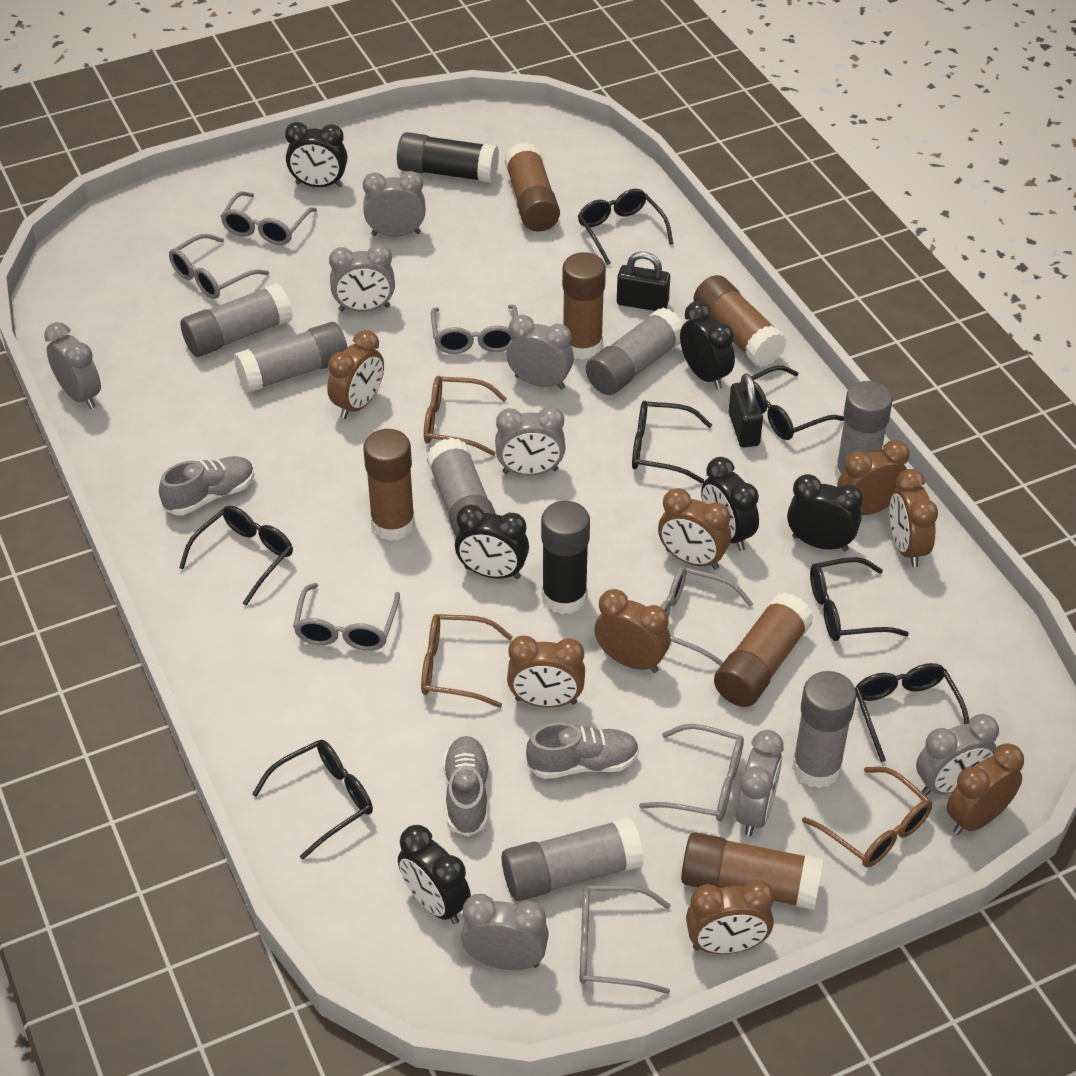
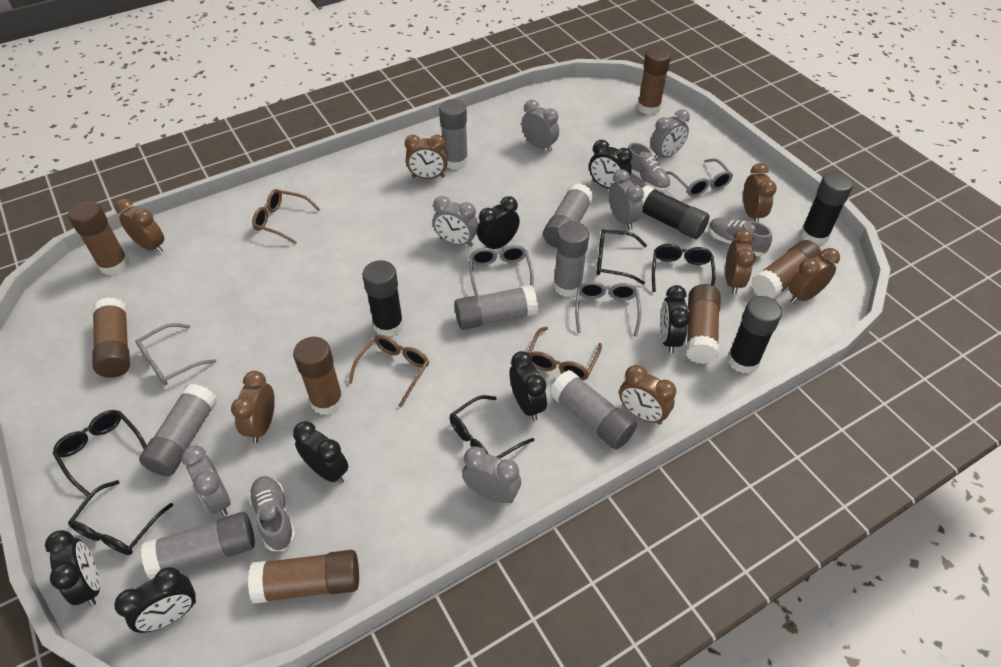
black clock: 6 -> 7
black glasses: 7 -> 5
black glue stick: 2 -> 4
black padlock: 2 -> 0
brown clock: 8 -> 7
brown glue stick: 6 -> 7
grey clock: 8 -> 6
grey glasses: 7 -> 4

